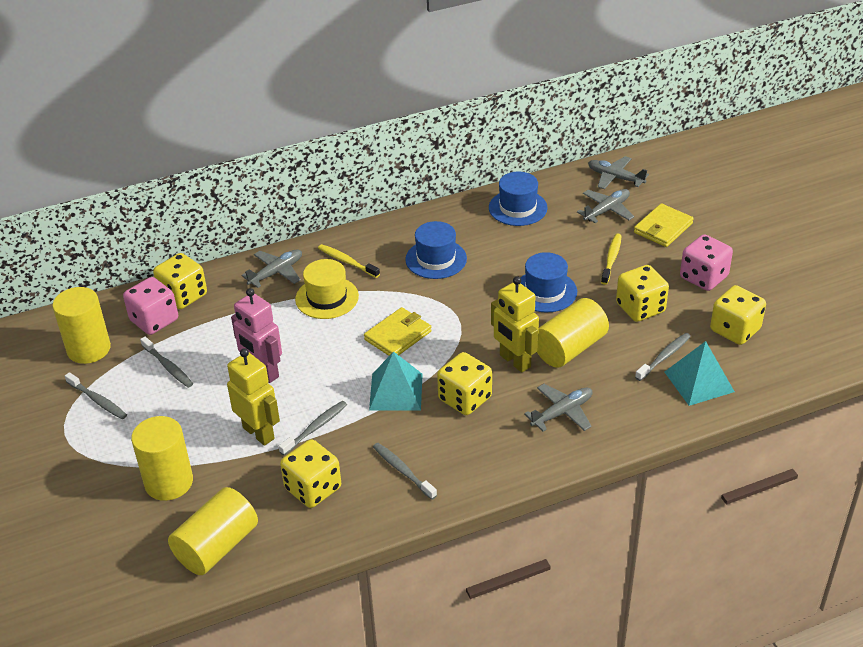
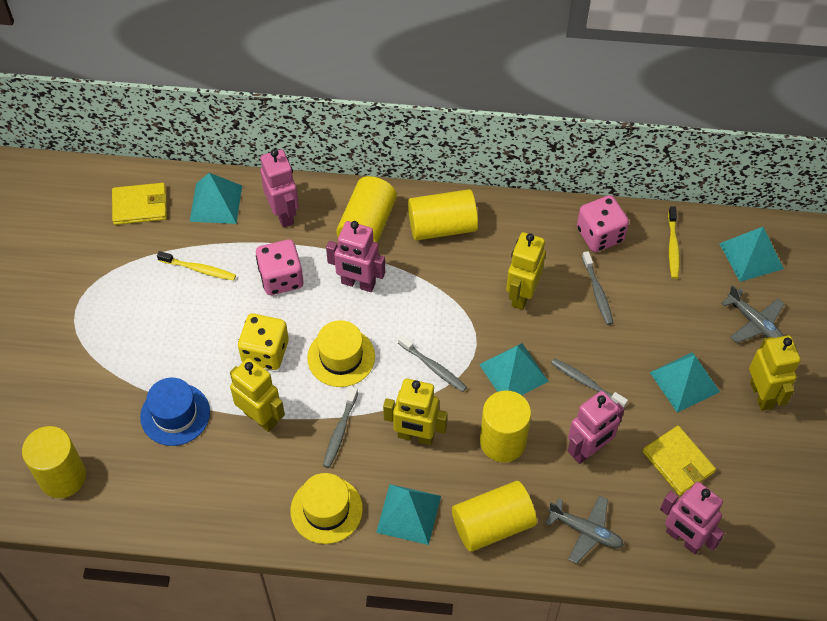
blue hat: 3 -> 1
grey plane: 4 -> 2
grey toothbrush: 5 -> 4
pink robot: 1 -> 4
turquoise pyramid: 2 -> 5
yellow cylinder: 4 -> 5
yellow dice: 5 -> 1
yellow hat: 1 -> 2
yellow robot: 2 -> 4

